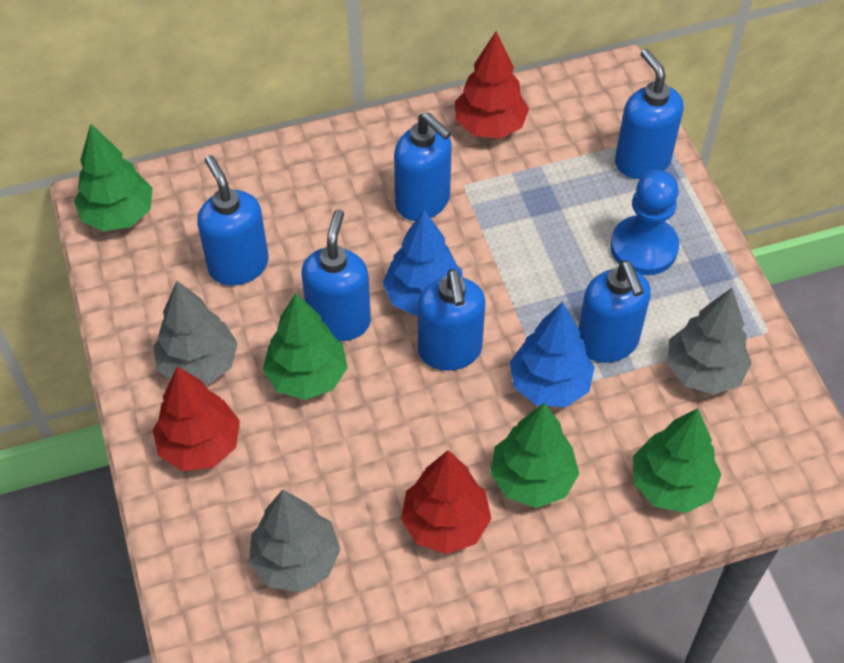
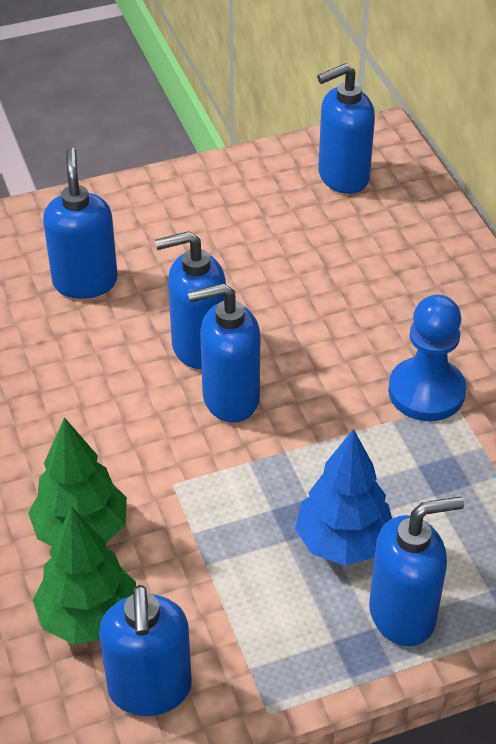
blue tree: 2 -> 1
green tree: 4 -> 2
grey tree: 3 -> 0
red tree: 3 -> 0

